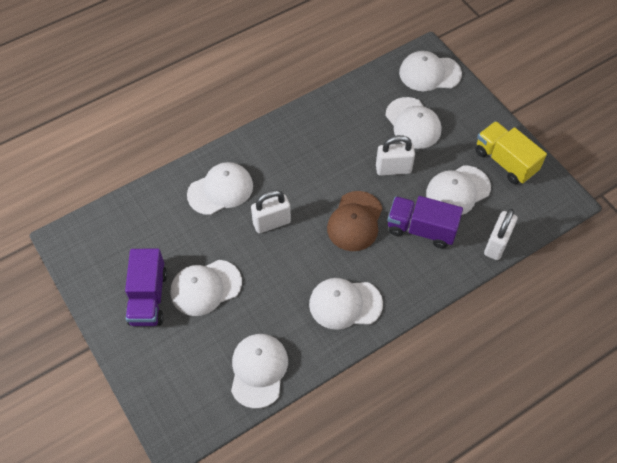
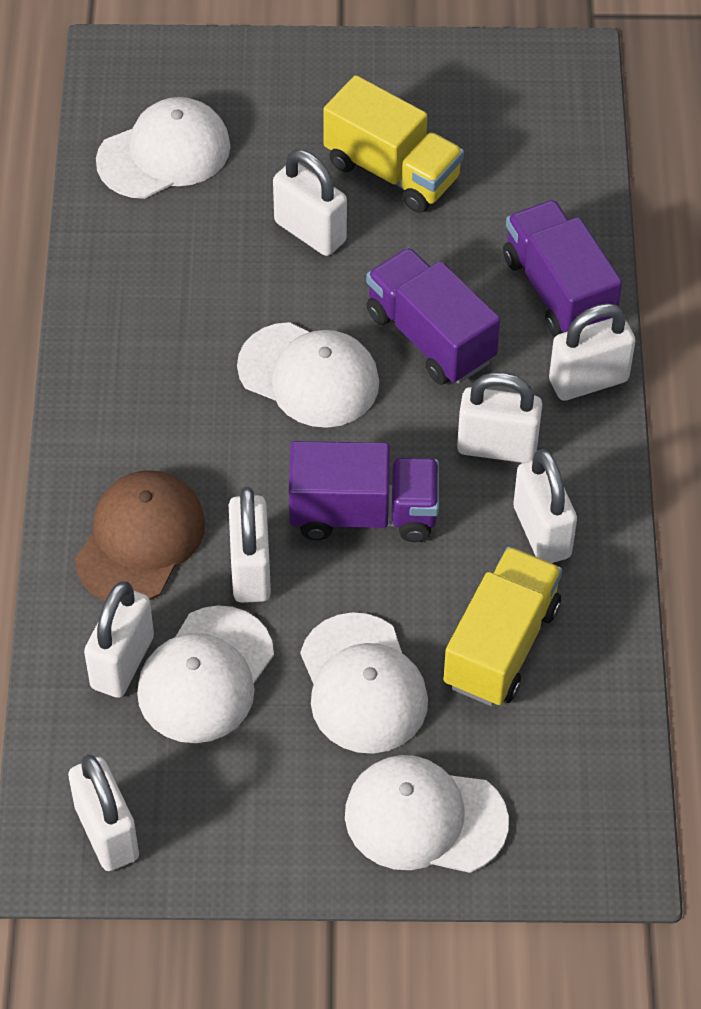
purple truck: 2 -> 3
white cap: 7 -> 5
white padlock: 3 -> 7
yellow truck: 1 -> 2

